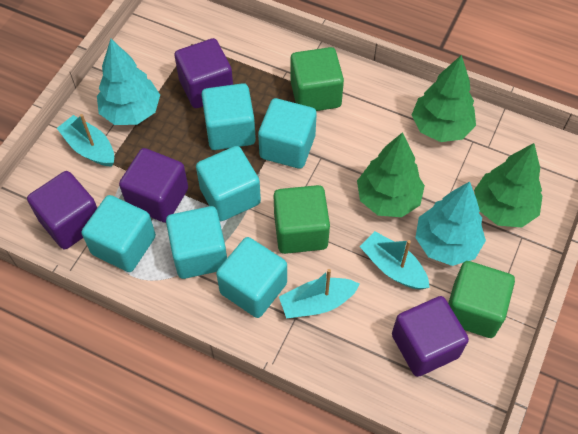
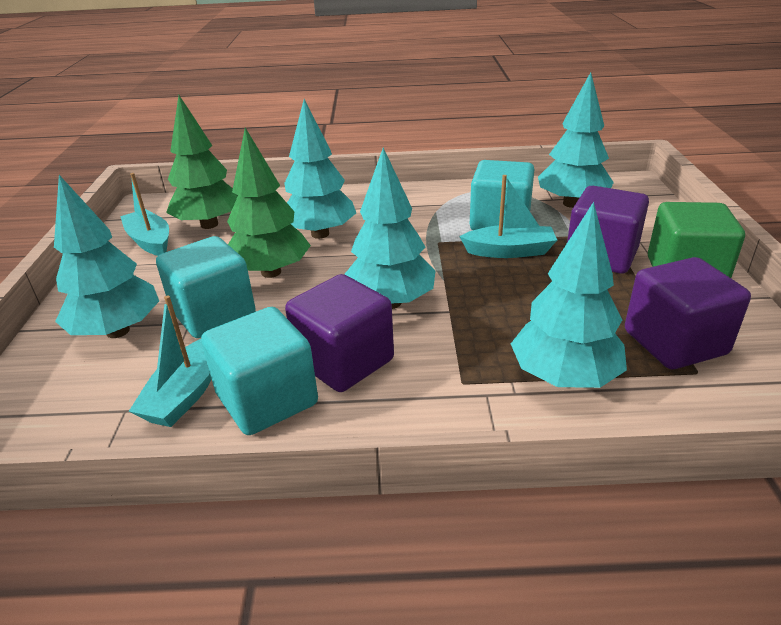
green cube: 3 -> 1
green tree: 3 -> 2
purple cube: 4 -> 3
turquoise cube: 6 -> 3
turquoise tree: 2 -> 5

